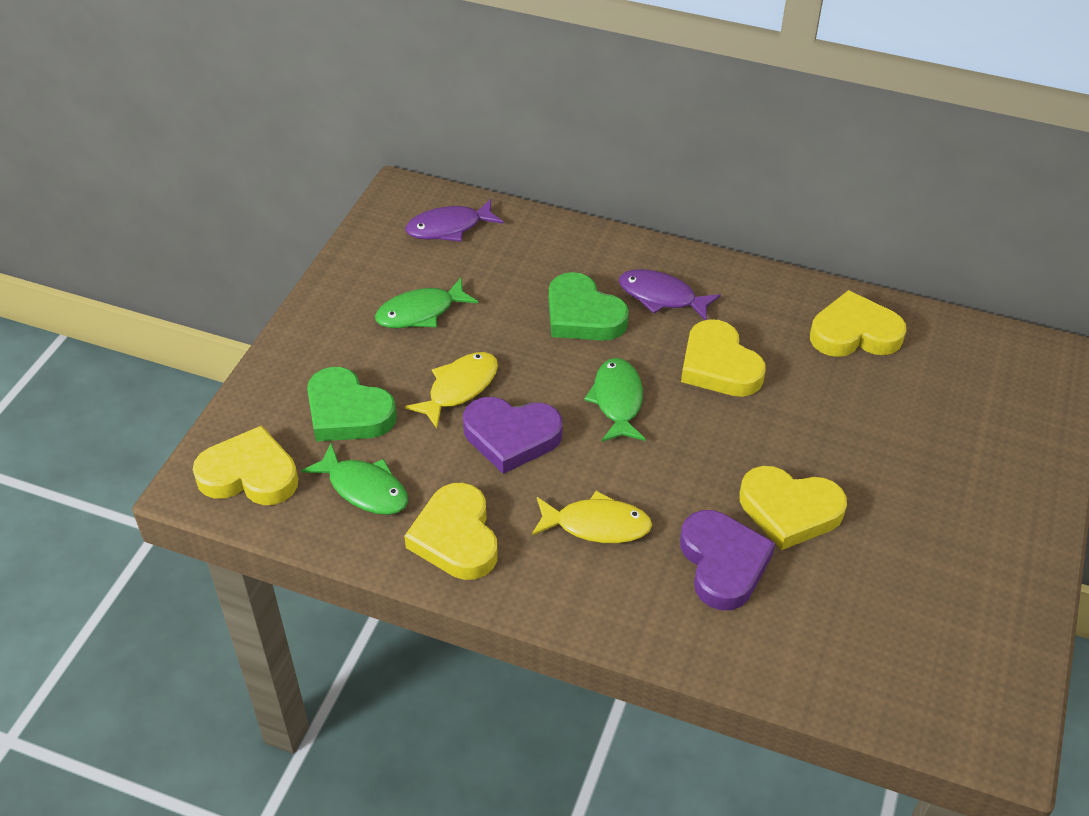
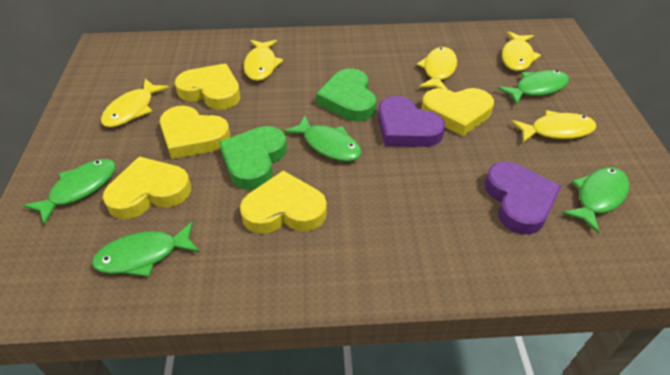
green fish: 3 -> 5
purple fish: 2 -> 0
yellow fish: 2 -> 5

